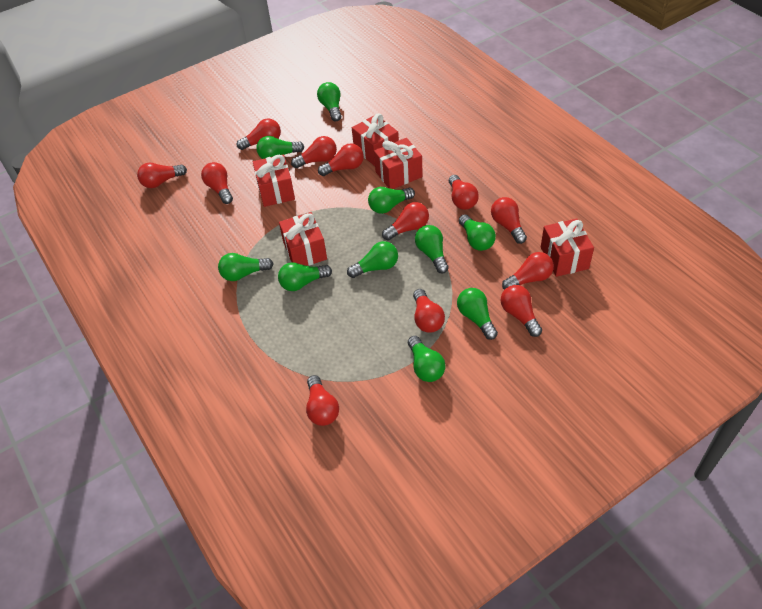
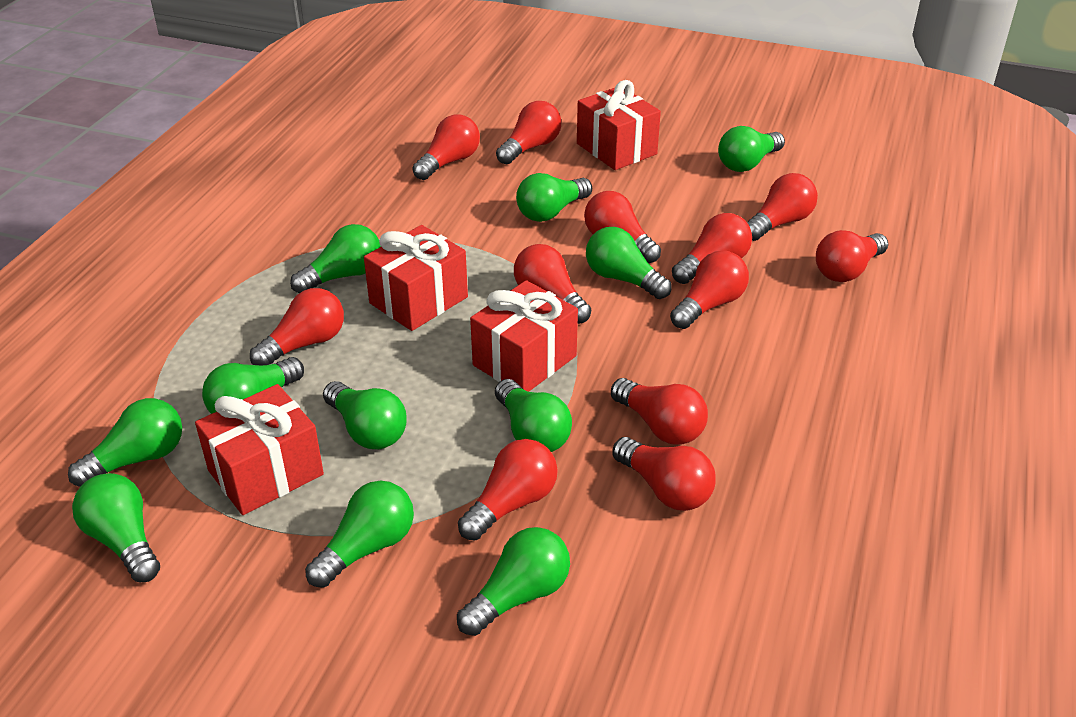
green light bulb: 10 -> 11
red gift: 5 -> 4

